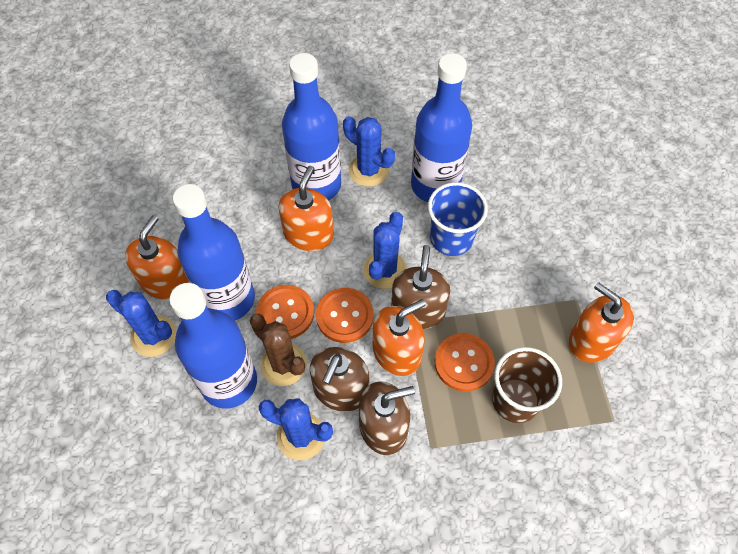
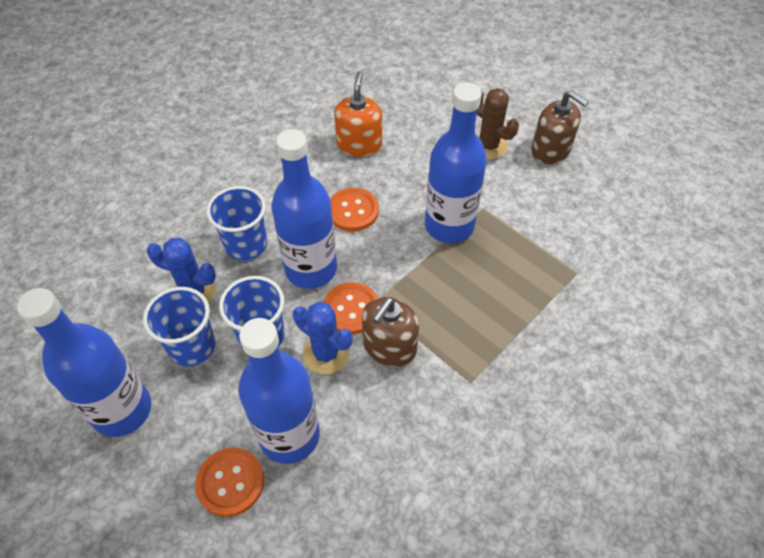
blue cactus: 4 -> 2
blue cup: 1 -> 3
brown cup: 1 -> 0
brown soap dispenser: 3 -> 2
orange soap dispenser: 4 -> 1

